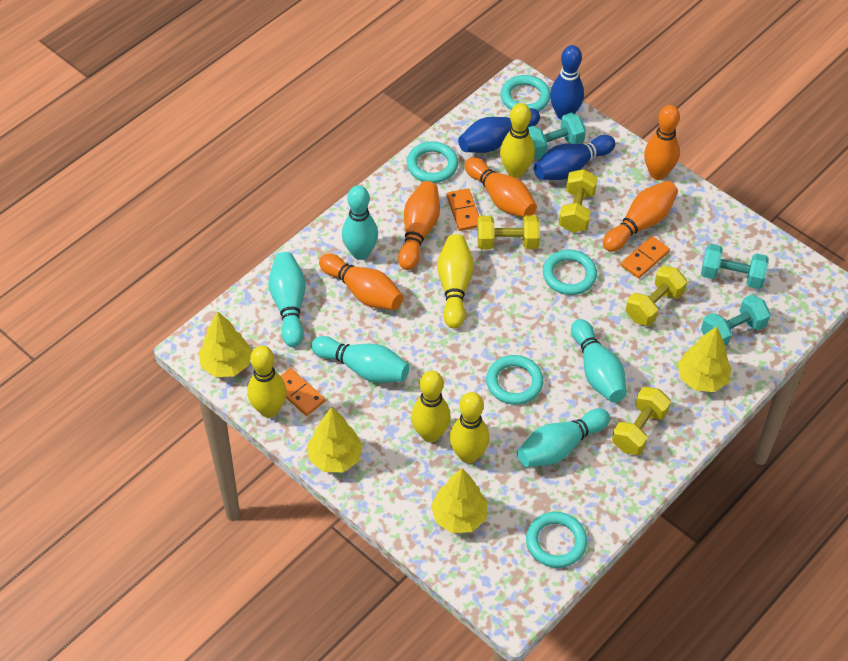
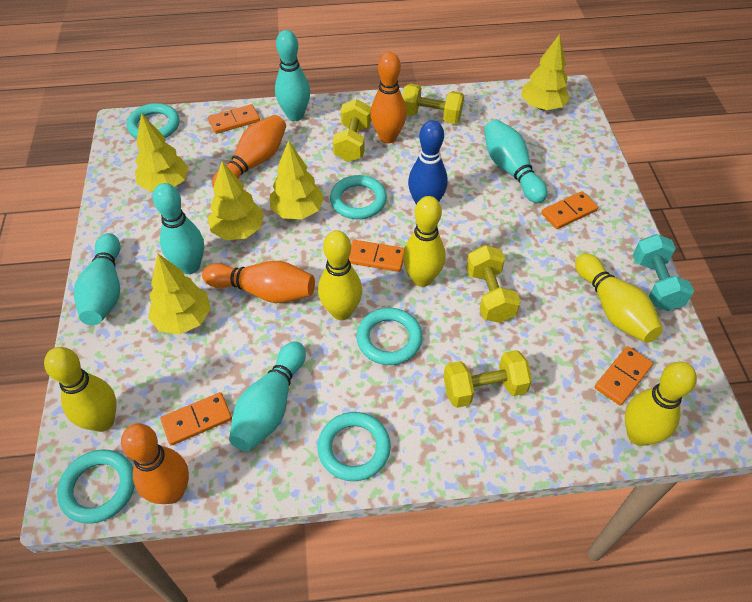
blue bowling pin: 3 -> 1
orange bowling pin: 5 -> 4
orange domino: 3 -> 5
turquoise dumbbell: 3 -> 1
yellow tree: 4 -> 5

